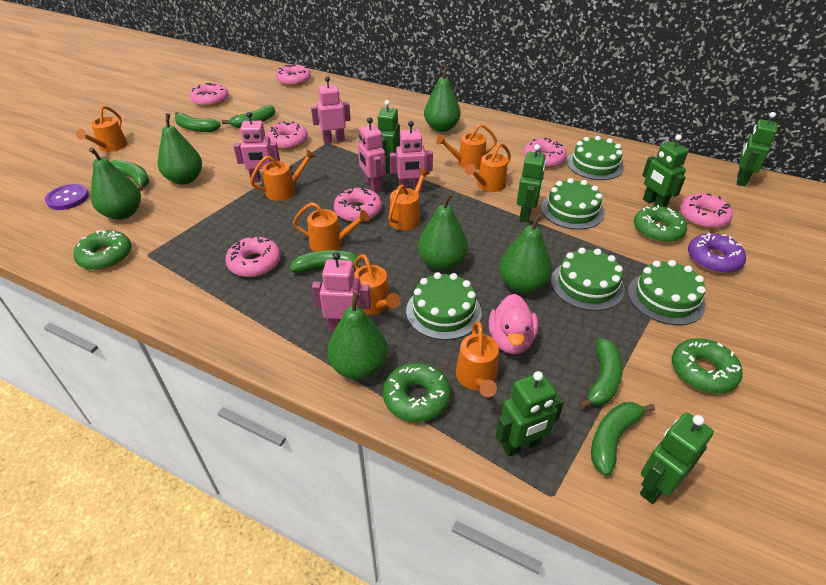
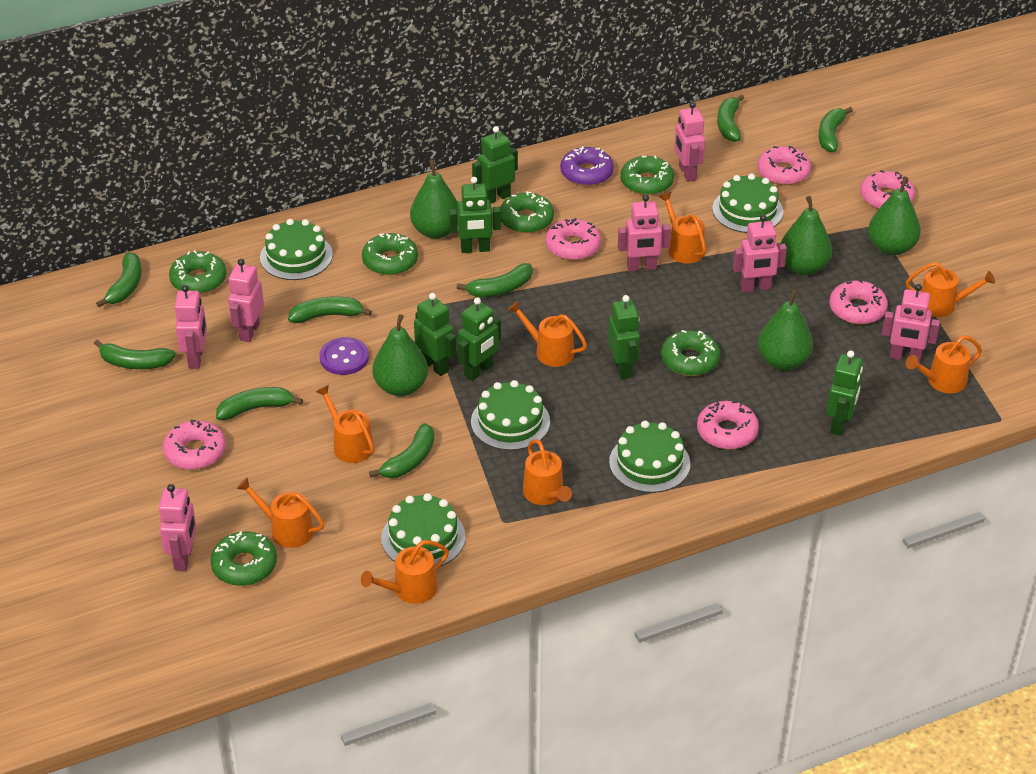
green banana: 6 -> 8
green donut: 4 -> 6
green pear: 6 -> 5
pink donut: 7 -> 6
pink duck: 1 -> 0
pink robot: 5 -> 7

